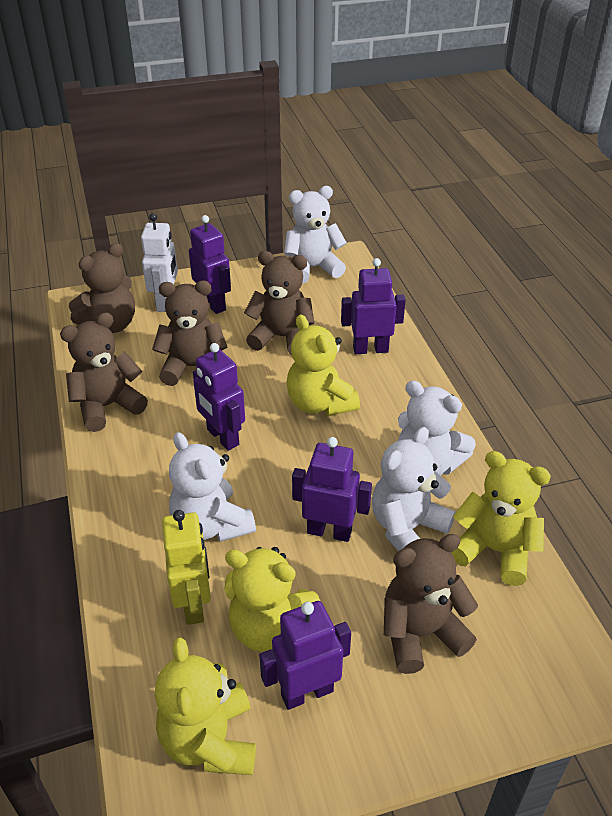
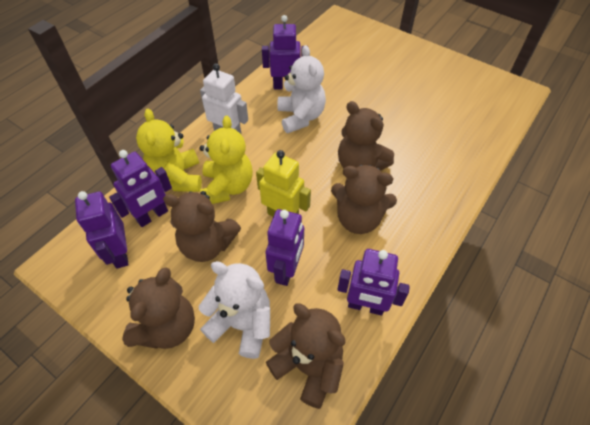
white teddy bear: 4 -> 2
yellow teddy bear: 4 -> 2

